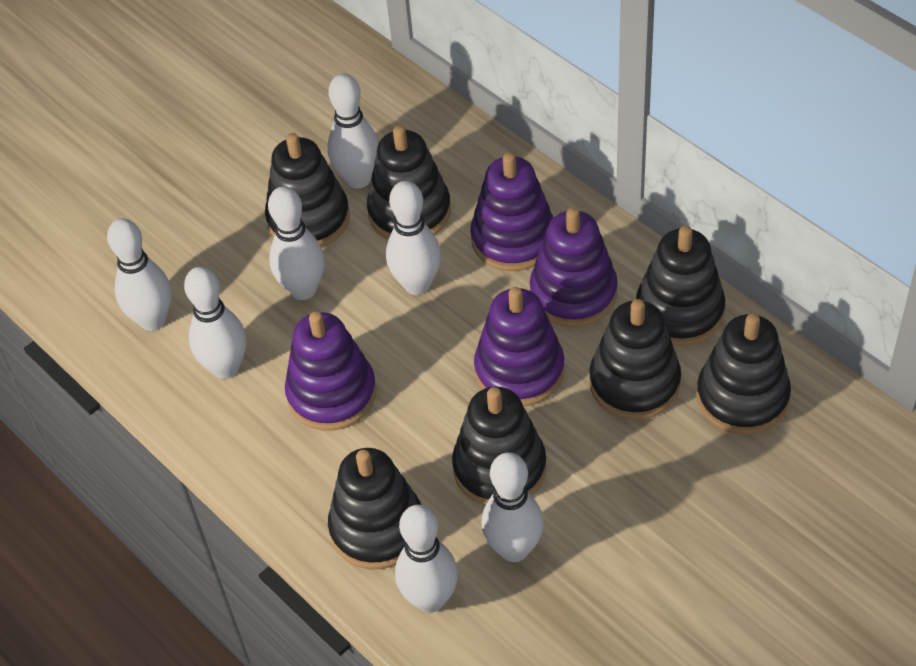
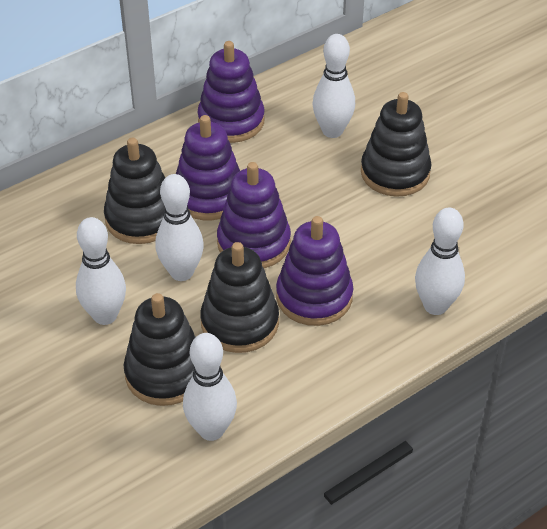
black stacking toy: 7 -> 4
white bowling pin: 7 -> 5

